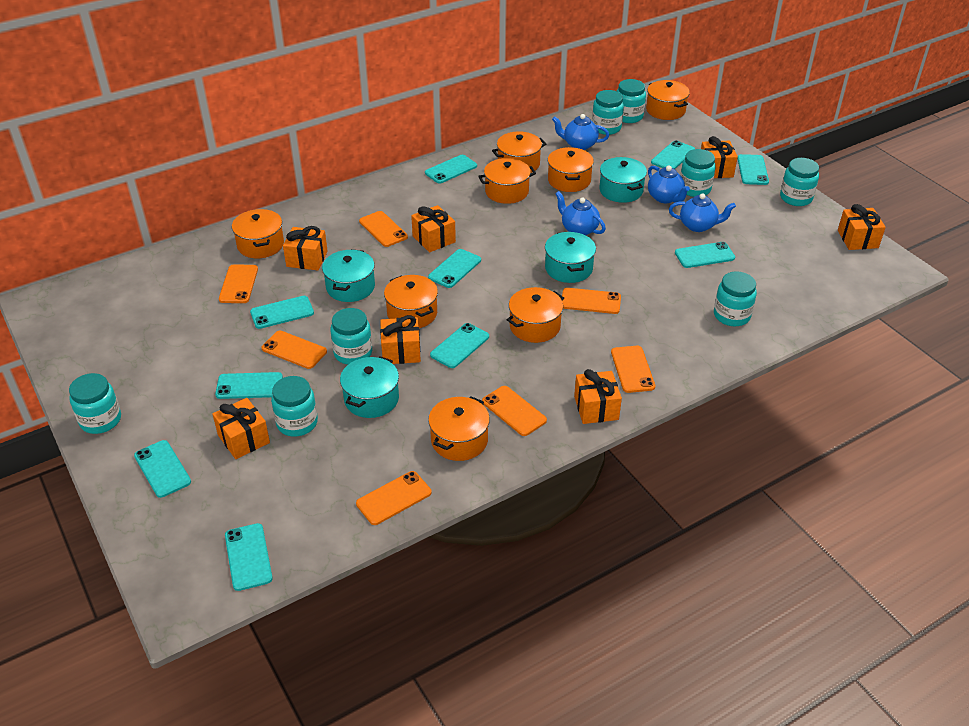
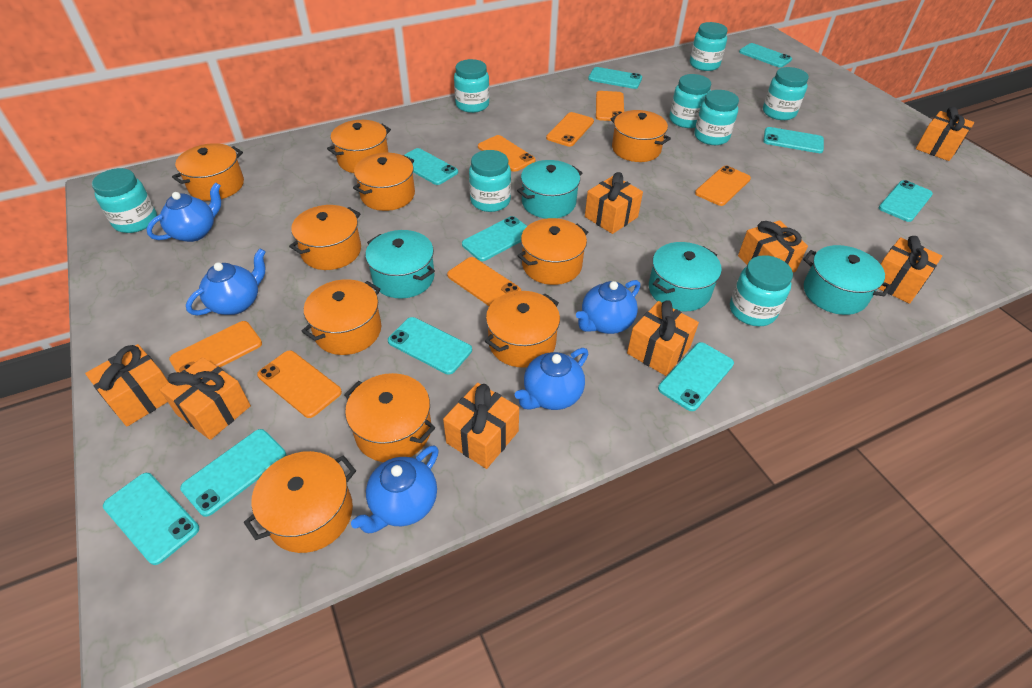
blue teapot: 4 -> 5
orange gift: 7 -> 8
orange pot: 8 -> 10

